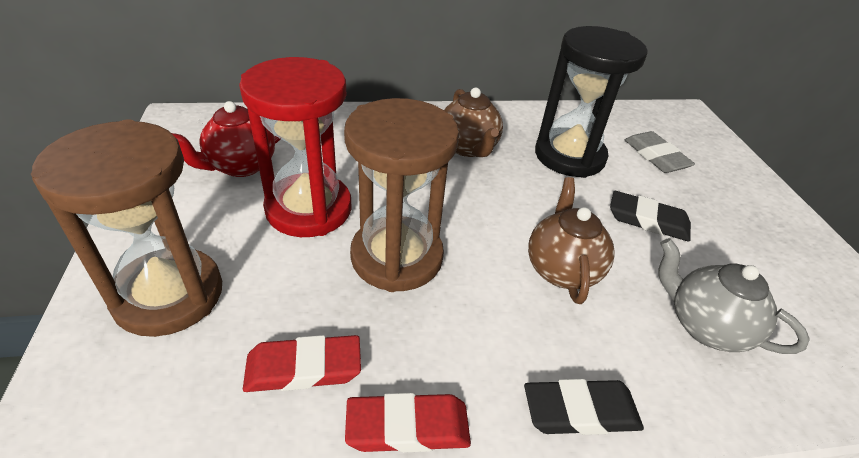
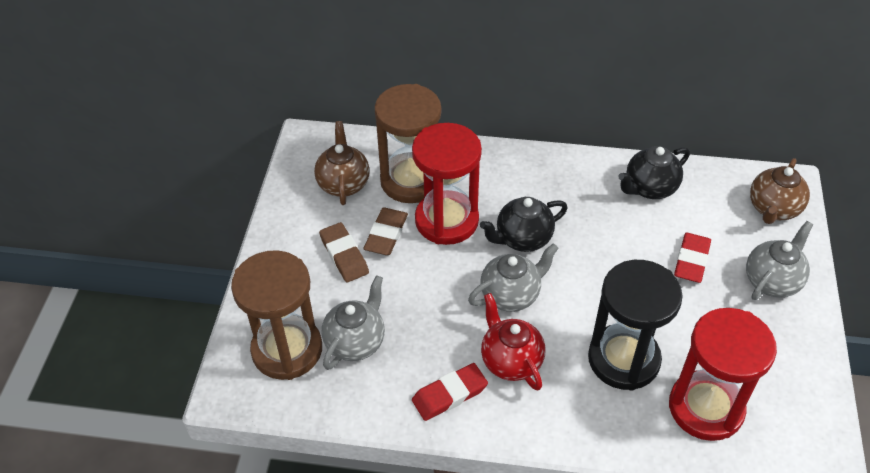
black eraser: 2 -> 0
black teapot: 0 -> 2
brown eraser: 0 -> 2
grey eraser: 1 -> 0
grey teapot: 1 -> 3
red hourglass: 1 -> 2

